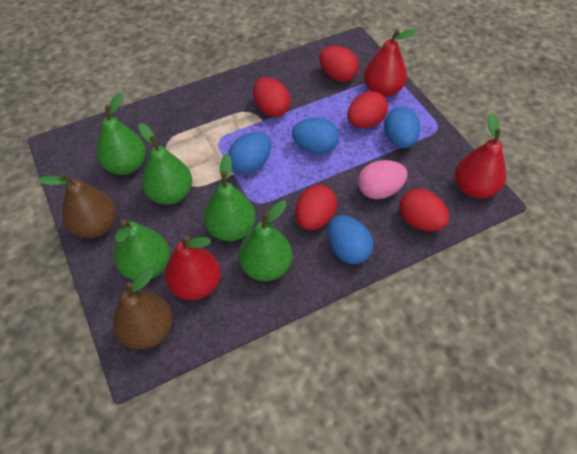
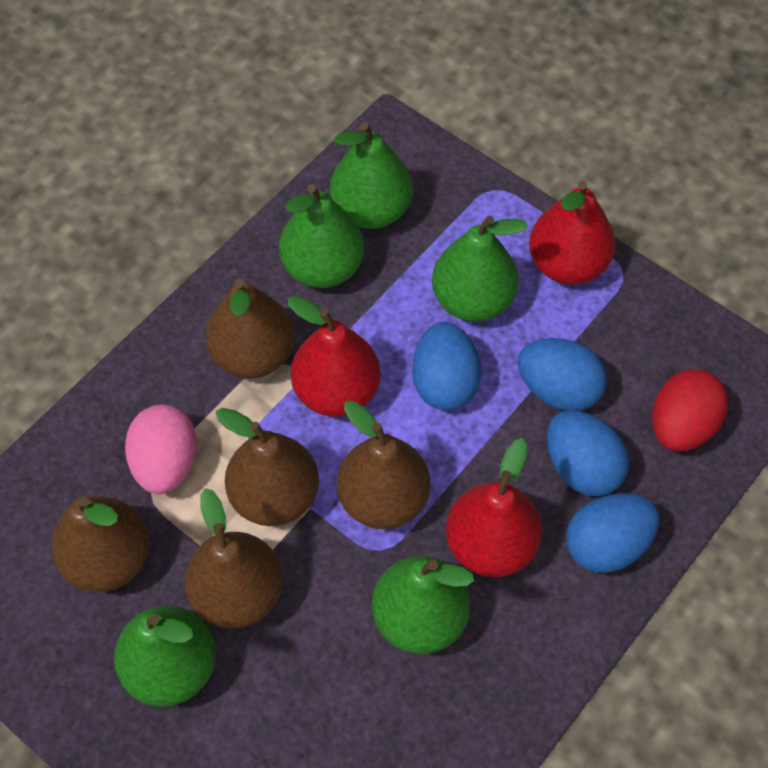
brown pear: 2 -> 5
red egg: 5 -> 1

